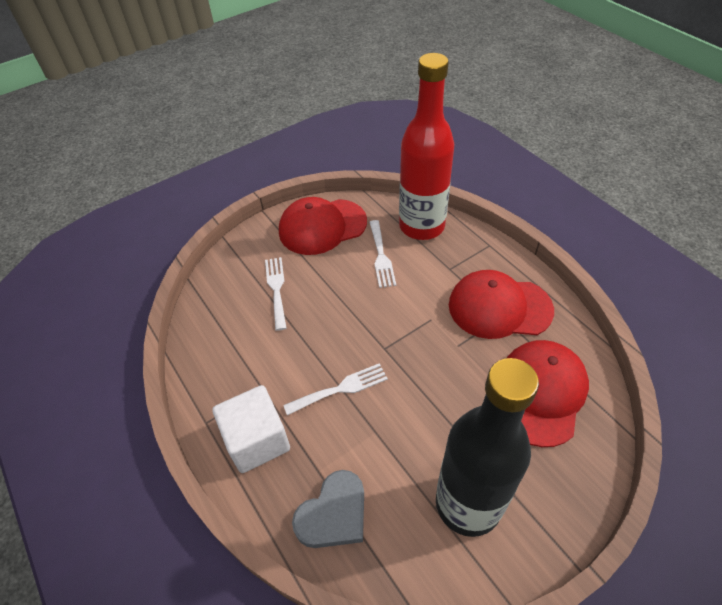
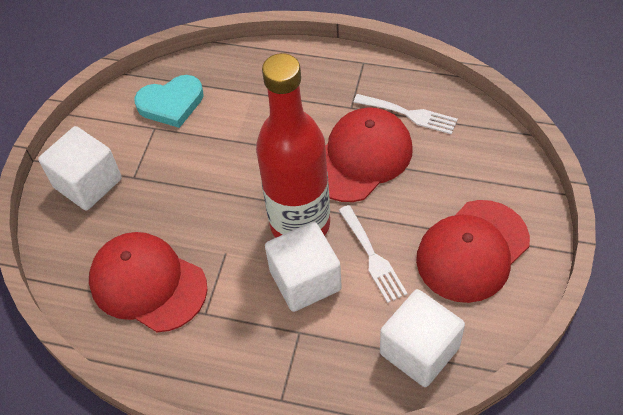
black bottle: 1 -> 0
grey heart: 1 -> 0
turquoise heart: 0 -> 1
white cube: 1 -> 3
white fork: 3 -> 2

